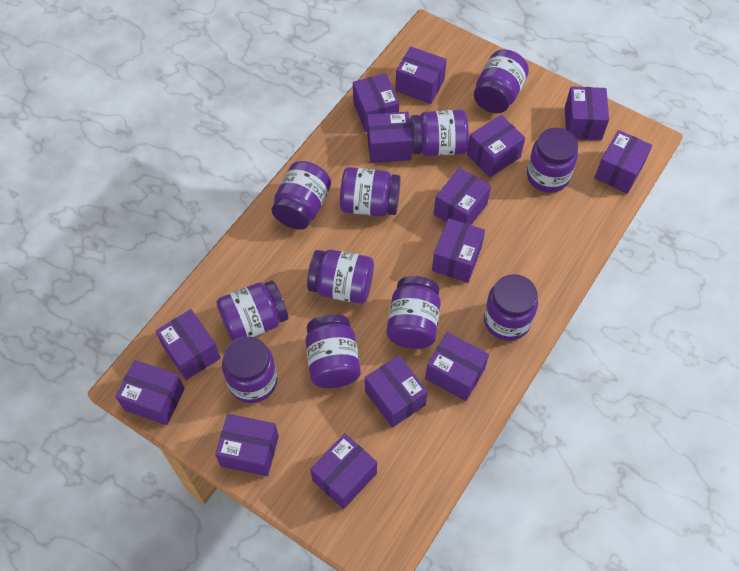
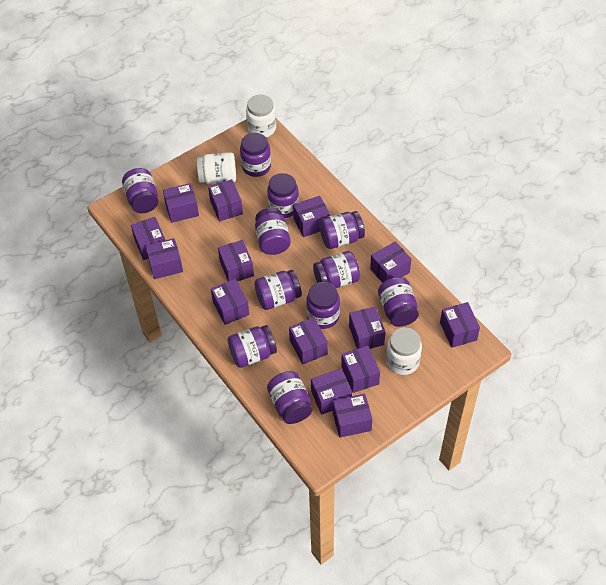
white jar: 0 -> 3

